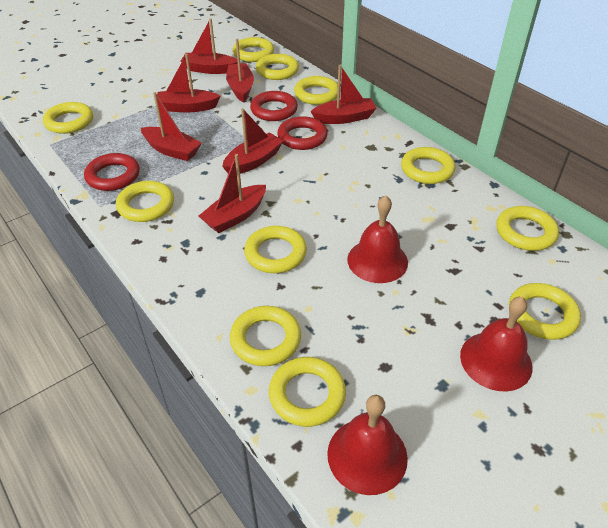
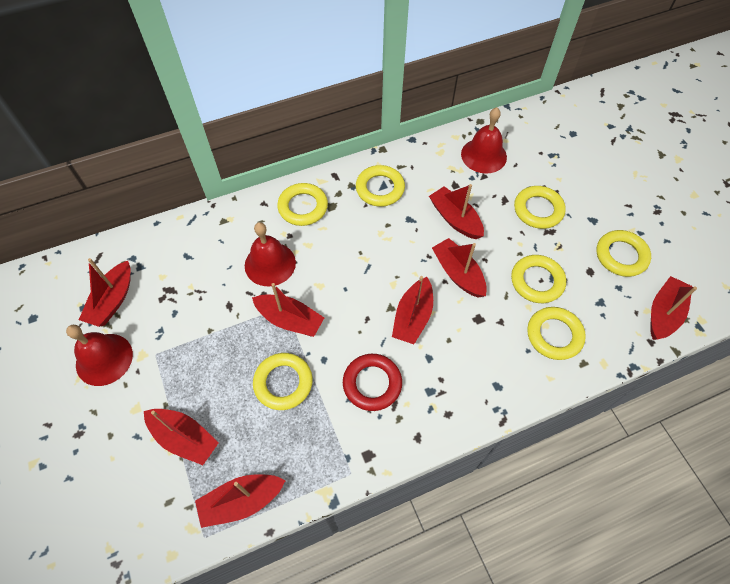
red boat: 7 -> 8
red ring: 3 -> 1
yellow ring: 11 -> 7

